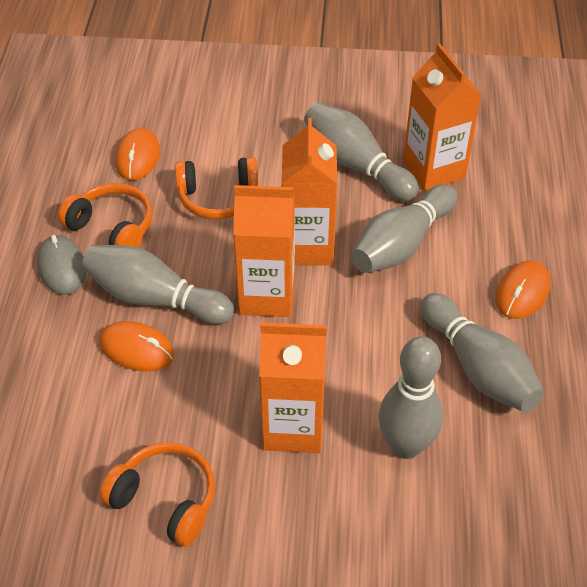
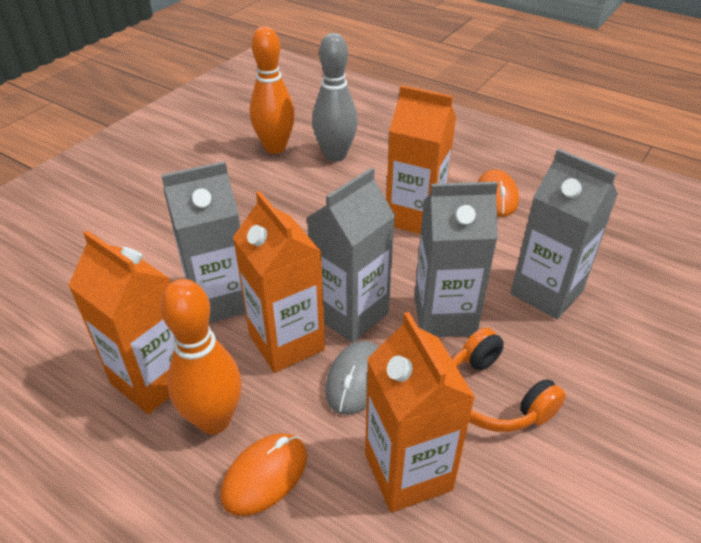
grey bowling pin: 5 -> 1
grey carton: 0 -> 4
orange bowling pin: 0 -> 2
orange headphones: 3 -> 1
orange mouse: 3 -> 2

